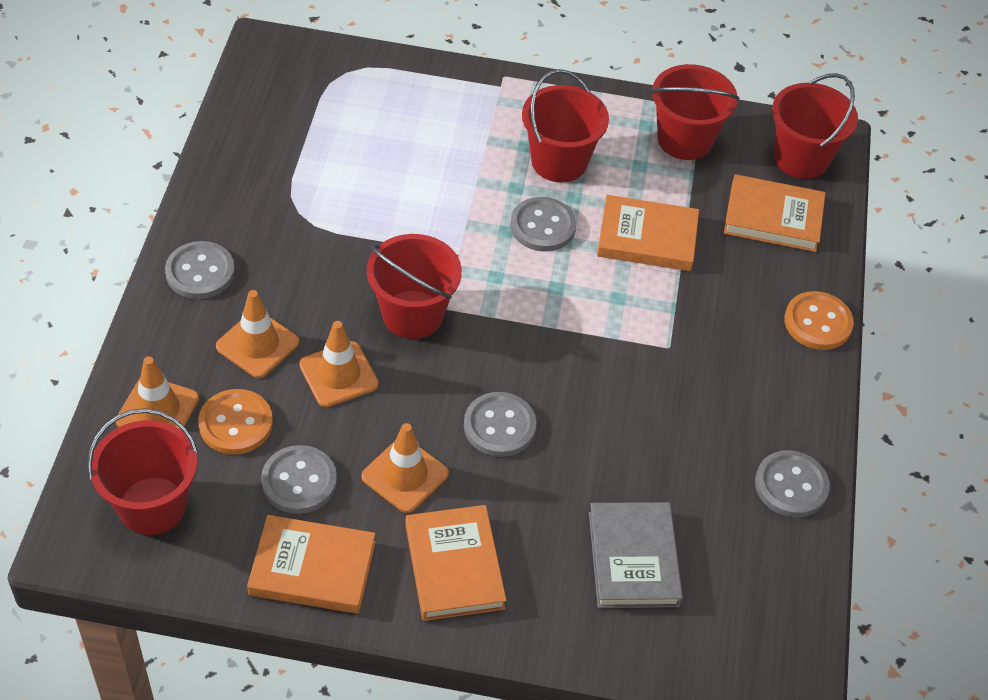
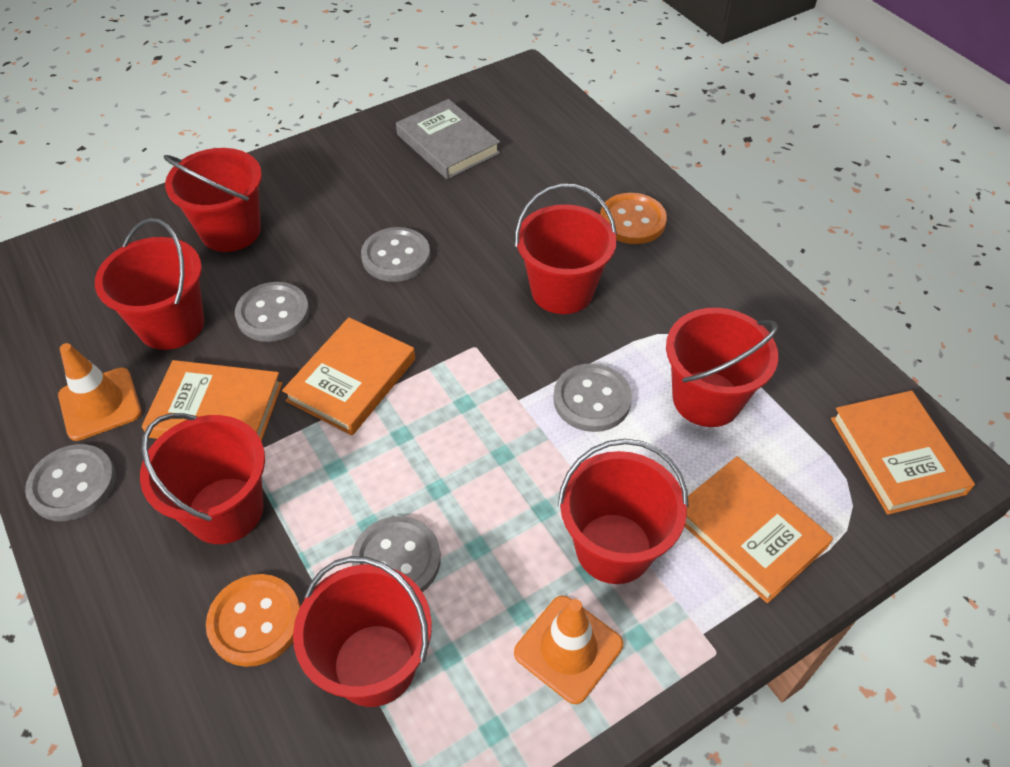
orange traffic cone: 4 -> 2
red bucket: 5 -> 7

